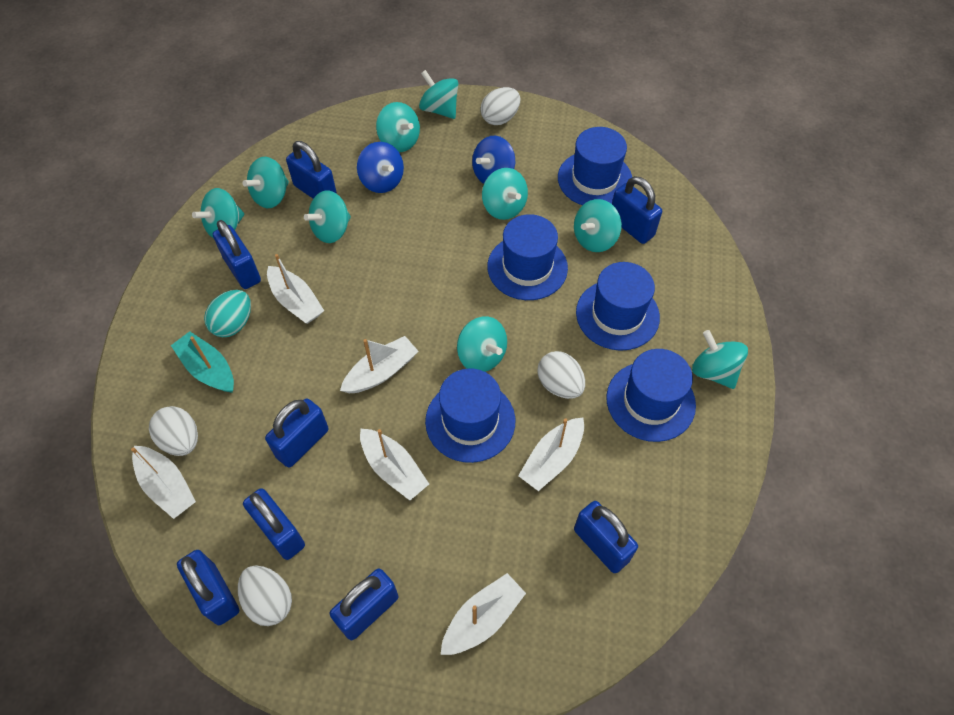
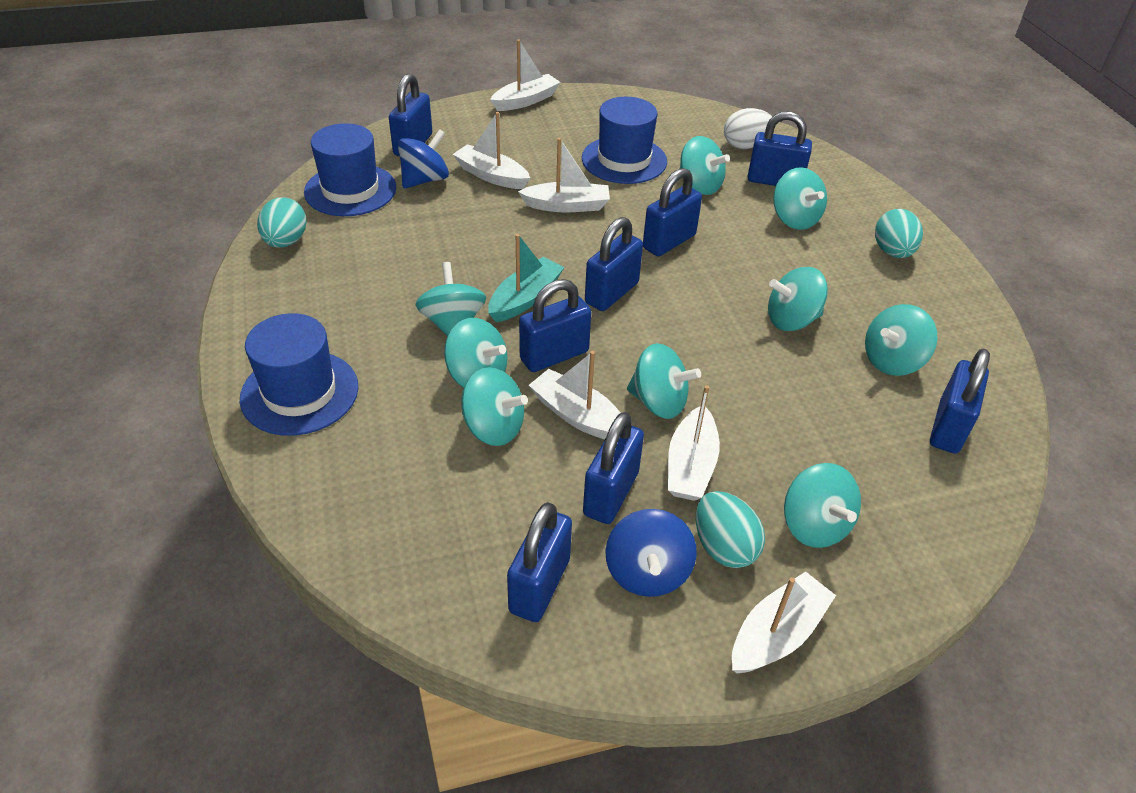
blue hat: 5 -> 3
turquoise egg: 1 -> 3
white egg: 4 -> 1

